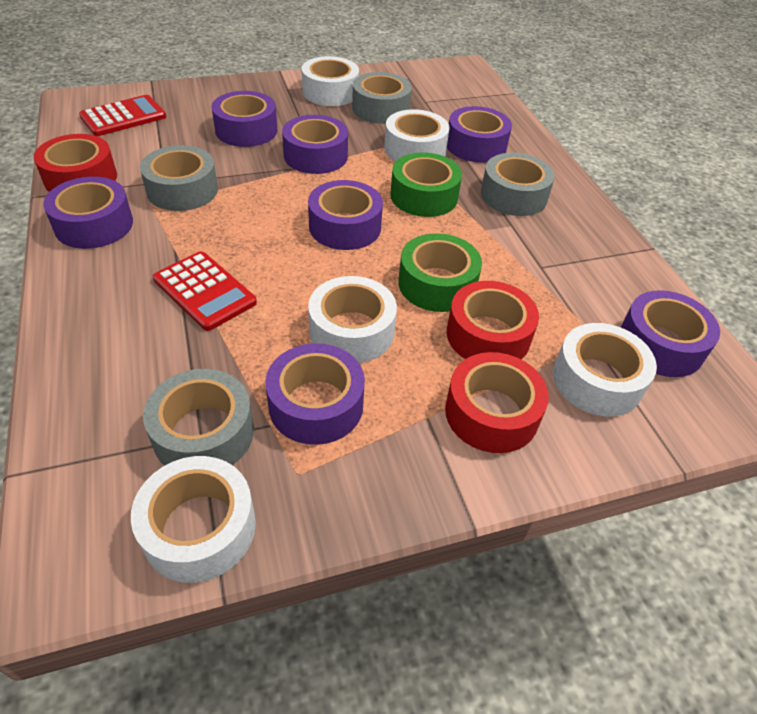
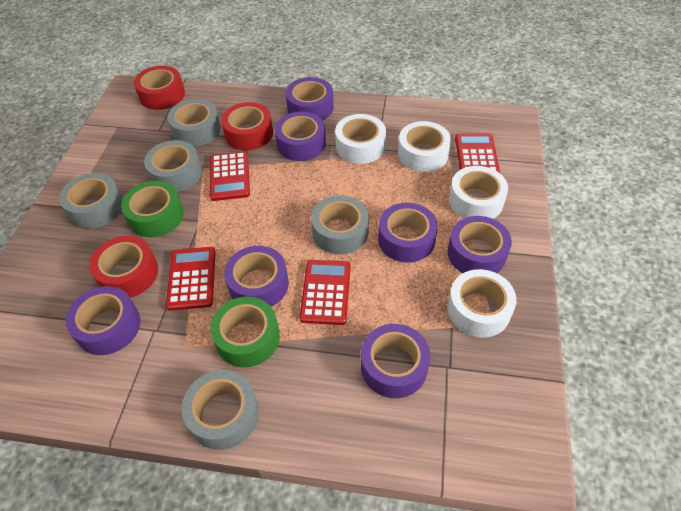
grey tape: 4 -> 5
red calculator: 2 -> 4
white tape: 5 -> 4

